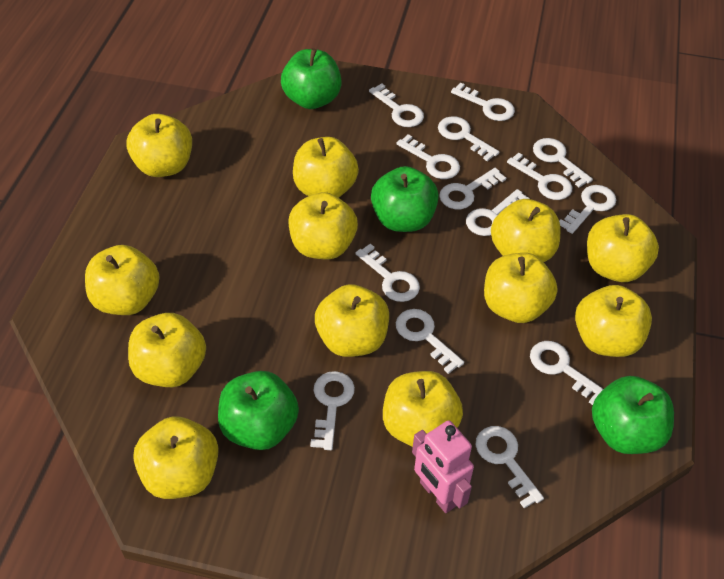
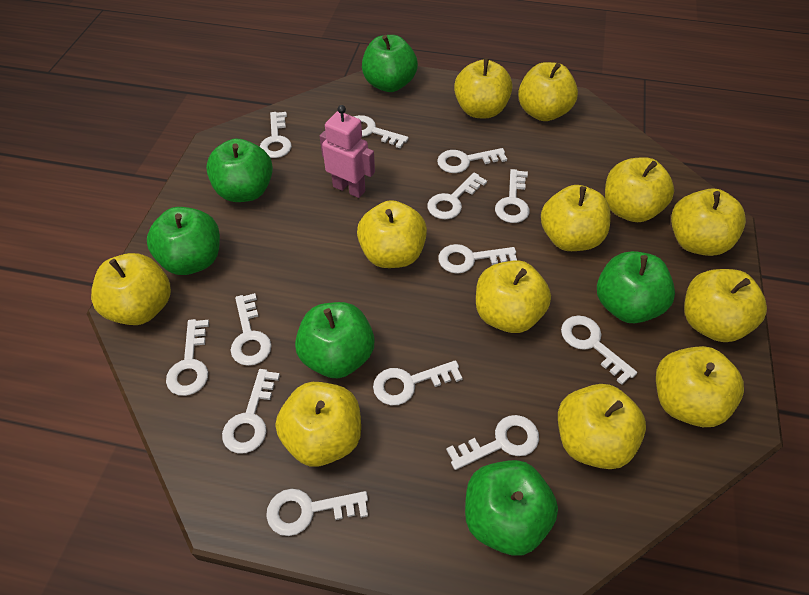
green apple: 4 -> 6
white key: 14 -> 13

